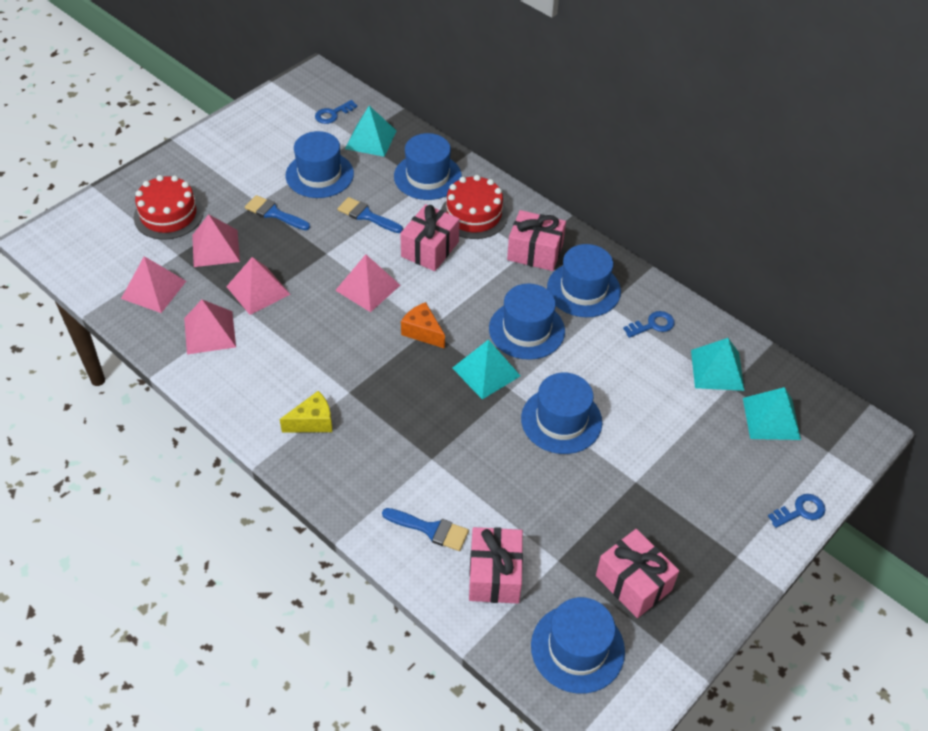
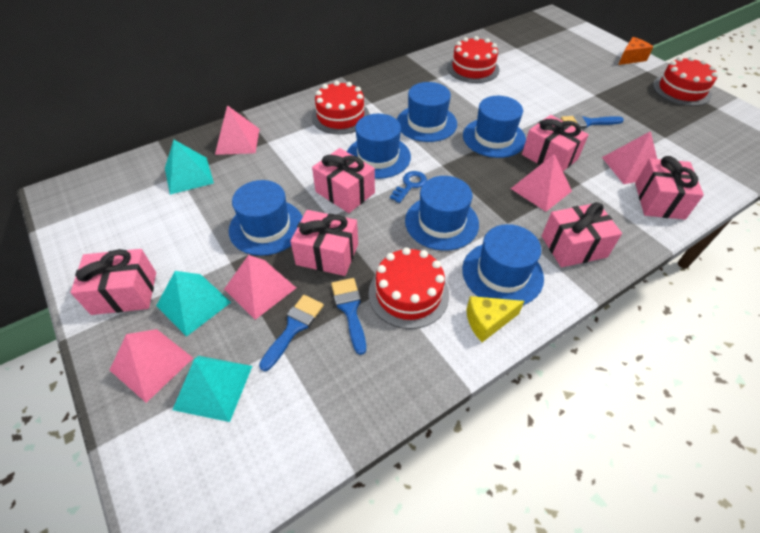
blue key: 3 -> 1
pink gift: 4 -> 6
red cake: 2 -> 4
turquoise pyramid: 4 -> 3

